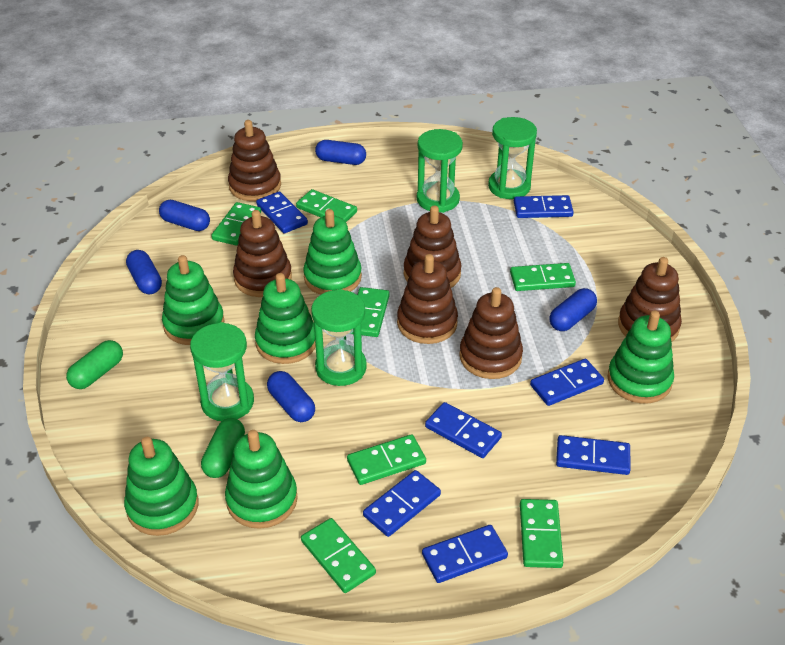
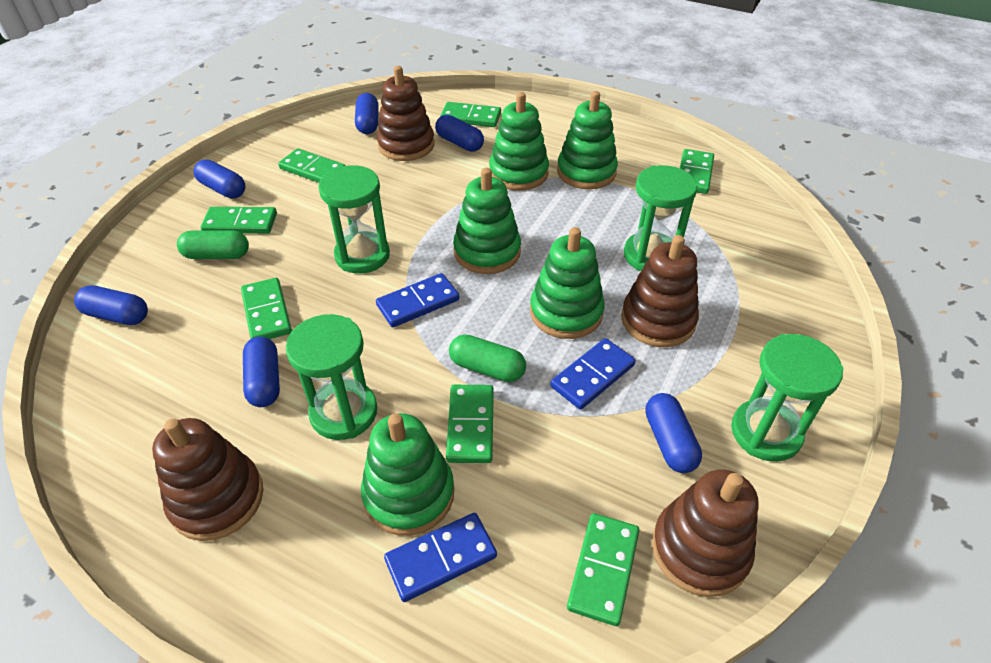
blue capsule: 5 -> 6
blue domino: 7 -> 3
brown stacking toy: 6 -> 4
green stacking toy: 6 -> 5

